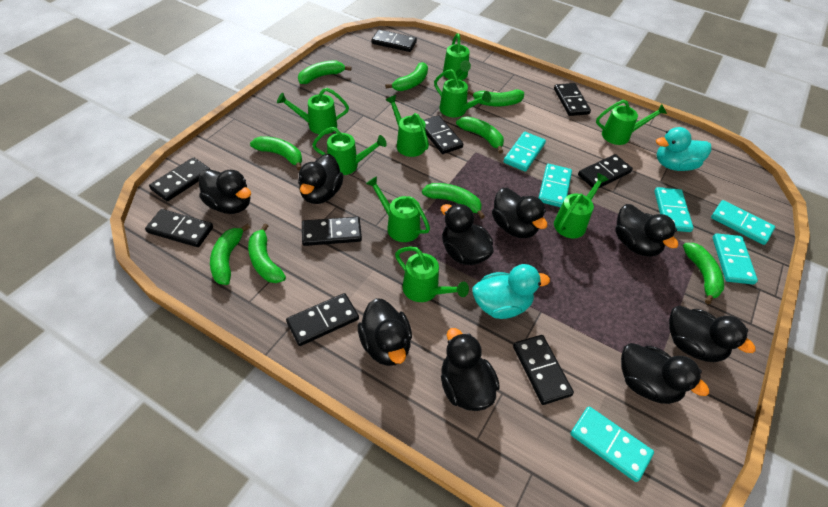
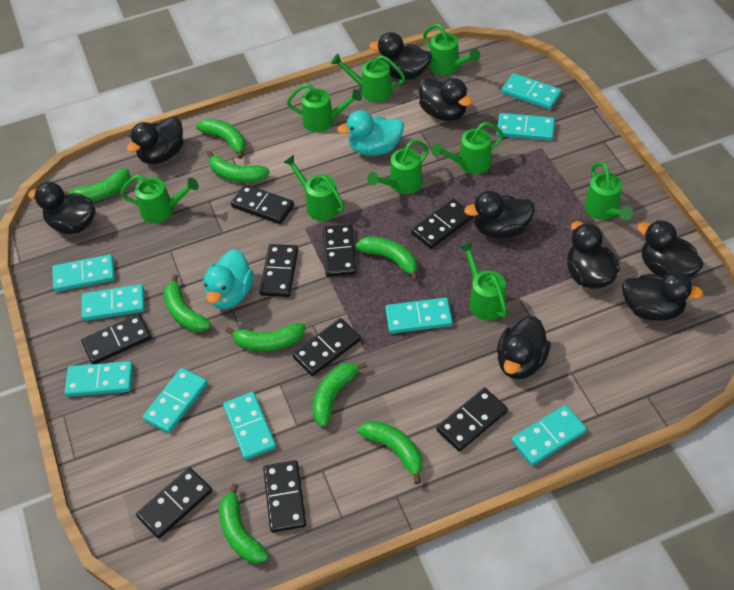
turquoise domino: 6 -> 9

